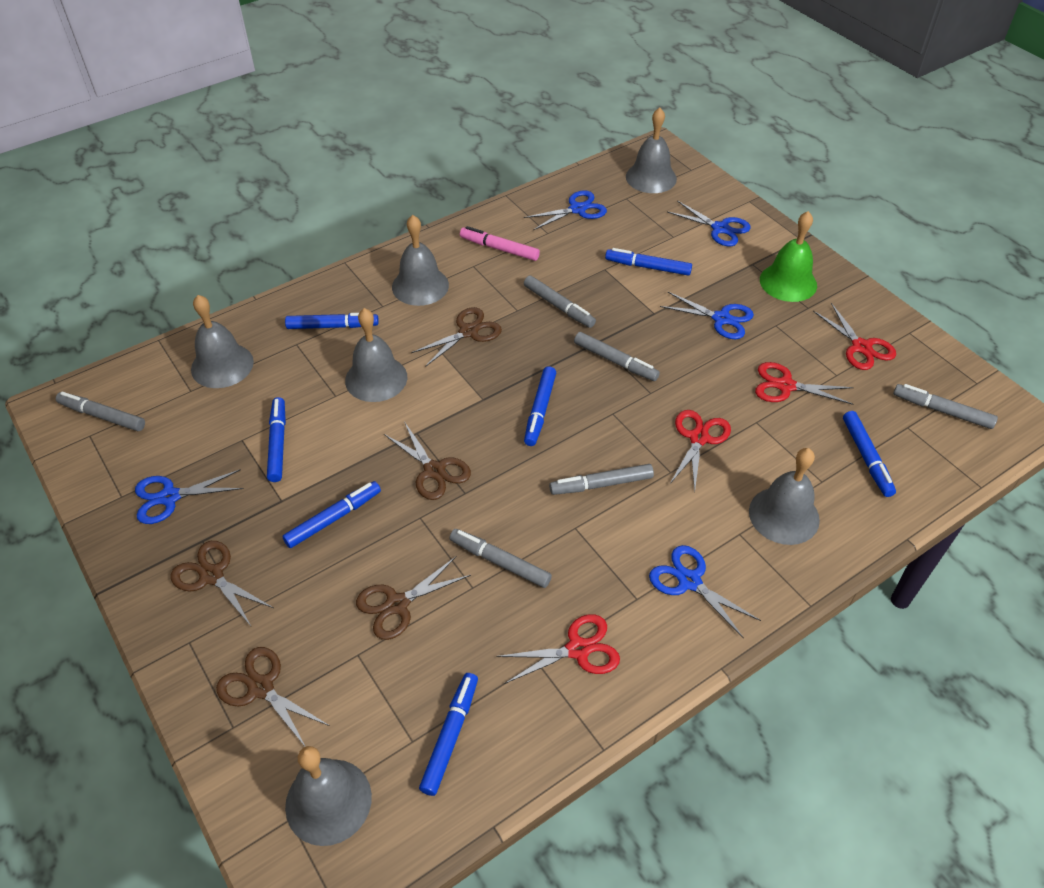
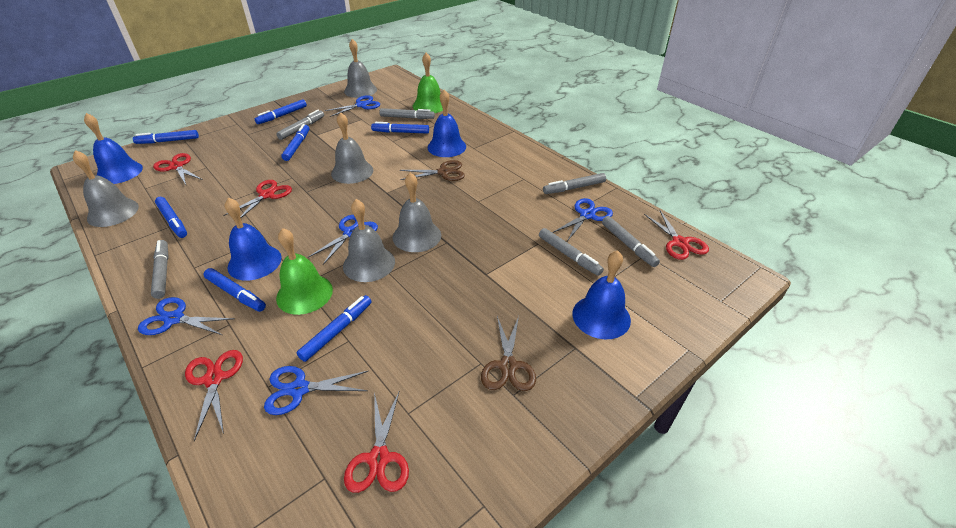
blue bell: 0 -> 4
brown scissors: 5 -> 2
green bell: 1 -> 2
grey bell: 6 -> 5
pink marker: 1 -> 0
red scissors: 4 -> 5

